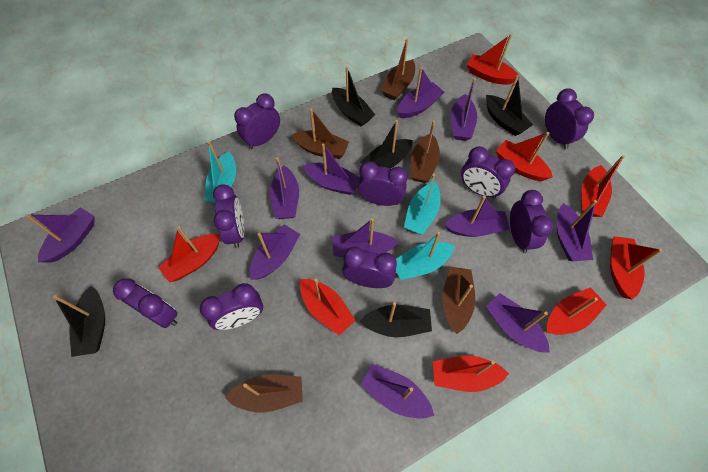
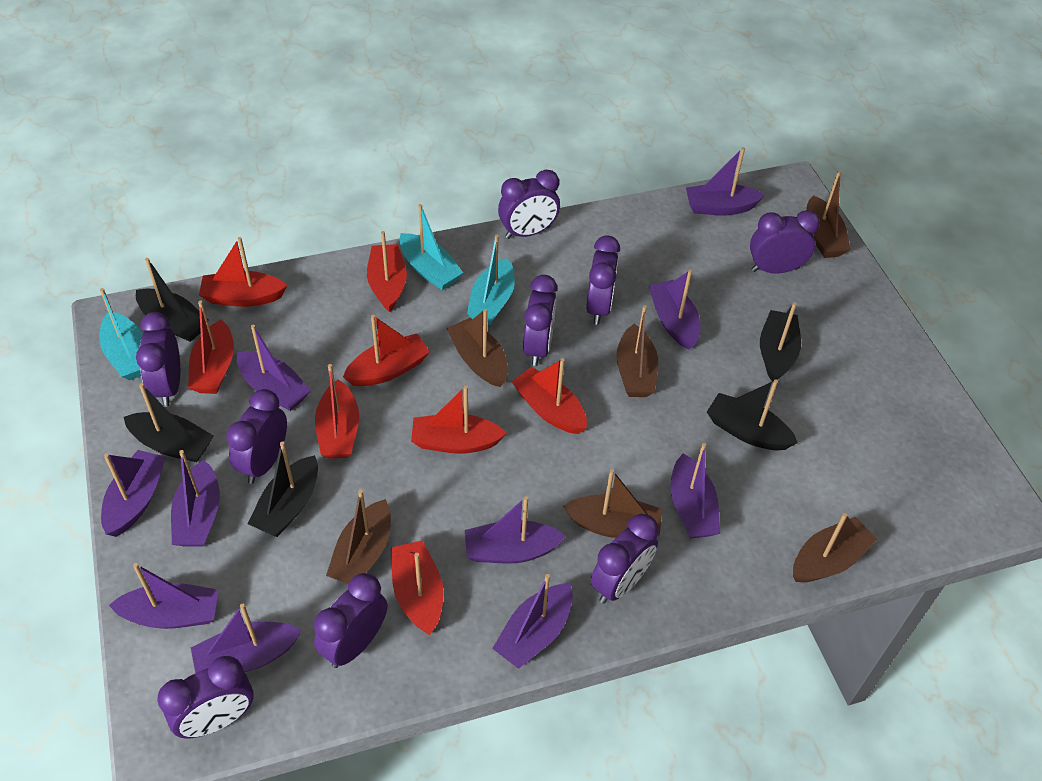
brown boat: 5 -> 6
purple boat: 11 -> 10

